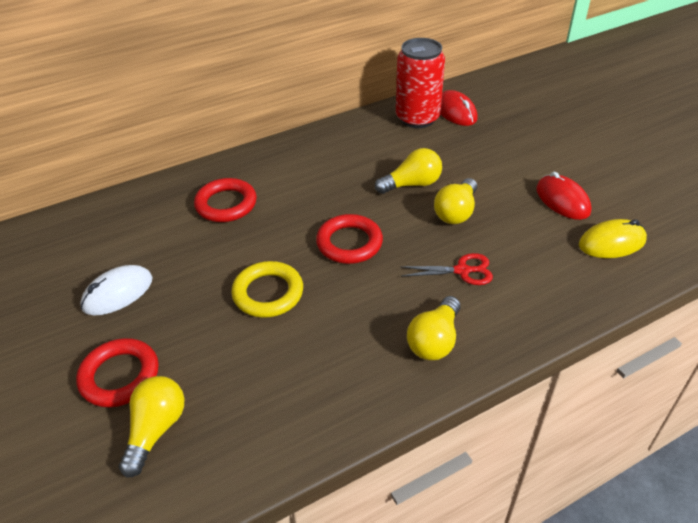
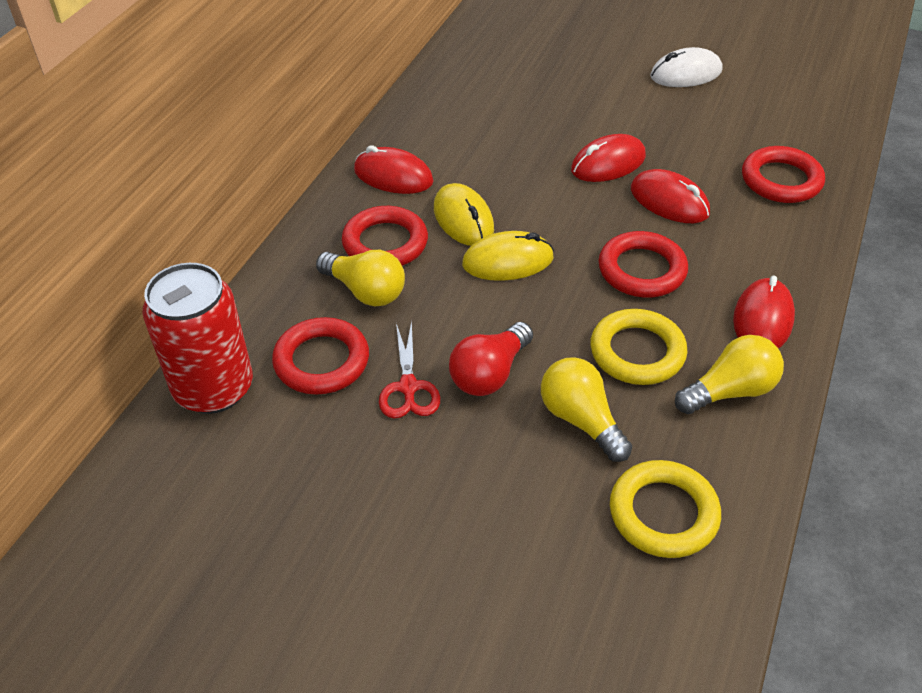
red light bulb: 0 -> 1
red mouse: 2 -> 4
red ring: 3 -> 4
yellow light bulb: 4 -> 3
yellow mouse: 1 -> 2
yellow ring: 1 -> 2

